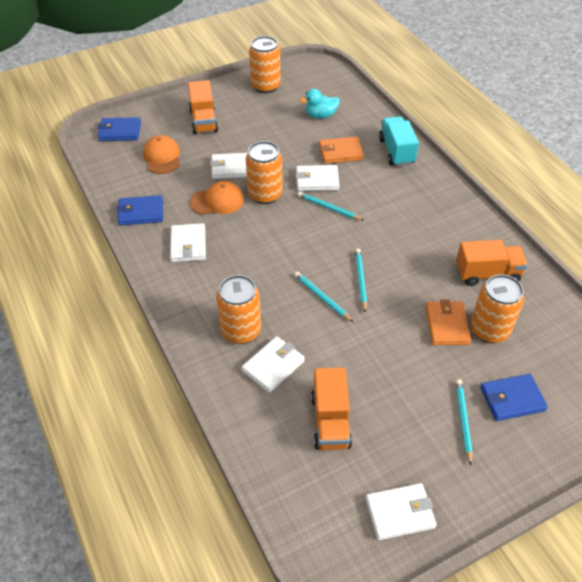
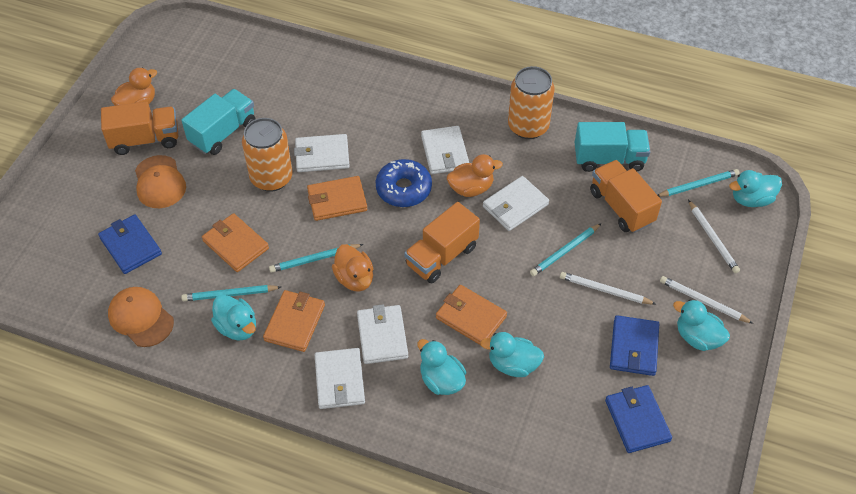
blue donut: 0 -> 1
orange can: 4 -> 2
orange duck: 0 -> 3
orange wallet: 2 -> 4
turquoise duck: 1 -> 5
turquoise truck: 1 -> 2
white pencil: 0 -> 3

